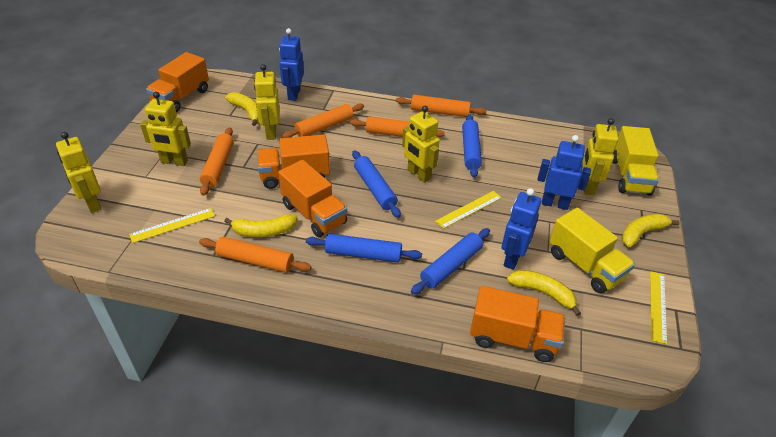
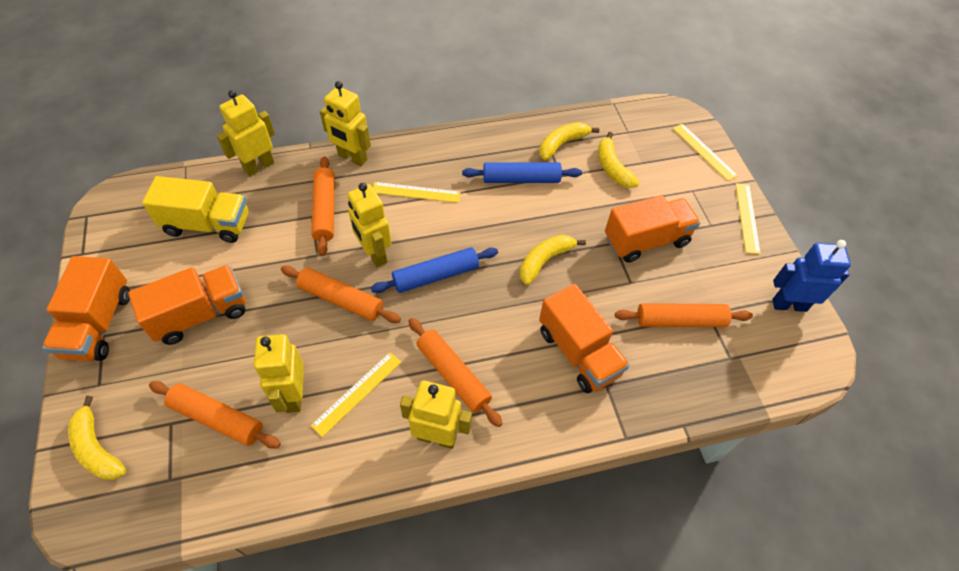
blue robot: 3 -> 1
blue rolling pin: 4 -> 2
yellow ruler: 3 -> 4
yellow truck: 2 -> 1

